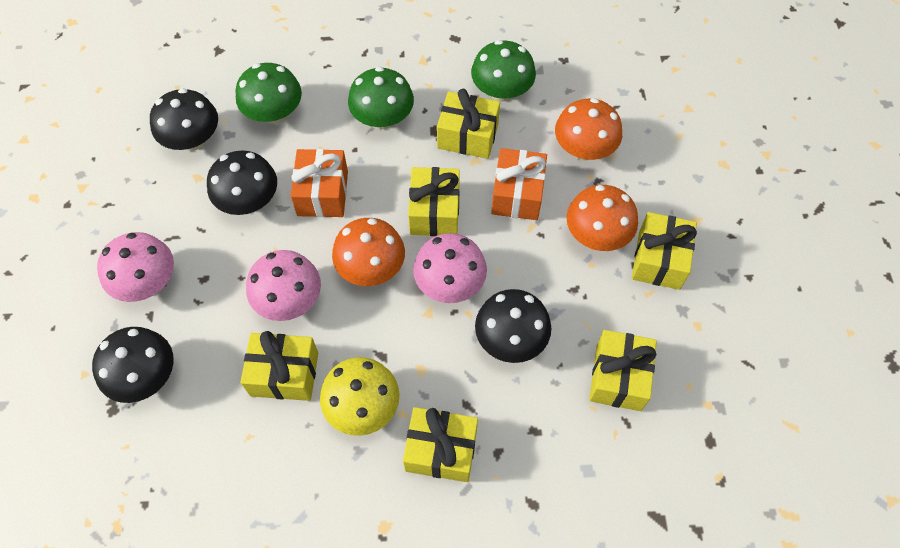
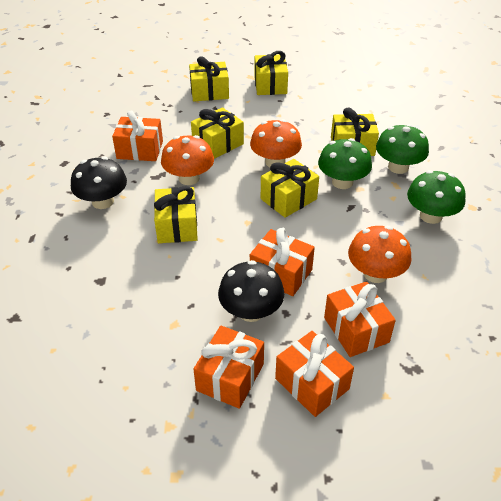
black mushroom: 4 -> 2
orange gift: 2 -> 5
pink mushroom: 3 -> 0
yellow mushroom: 1 -> 0

